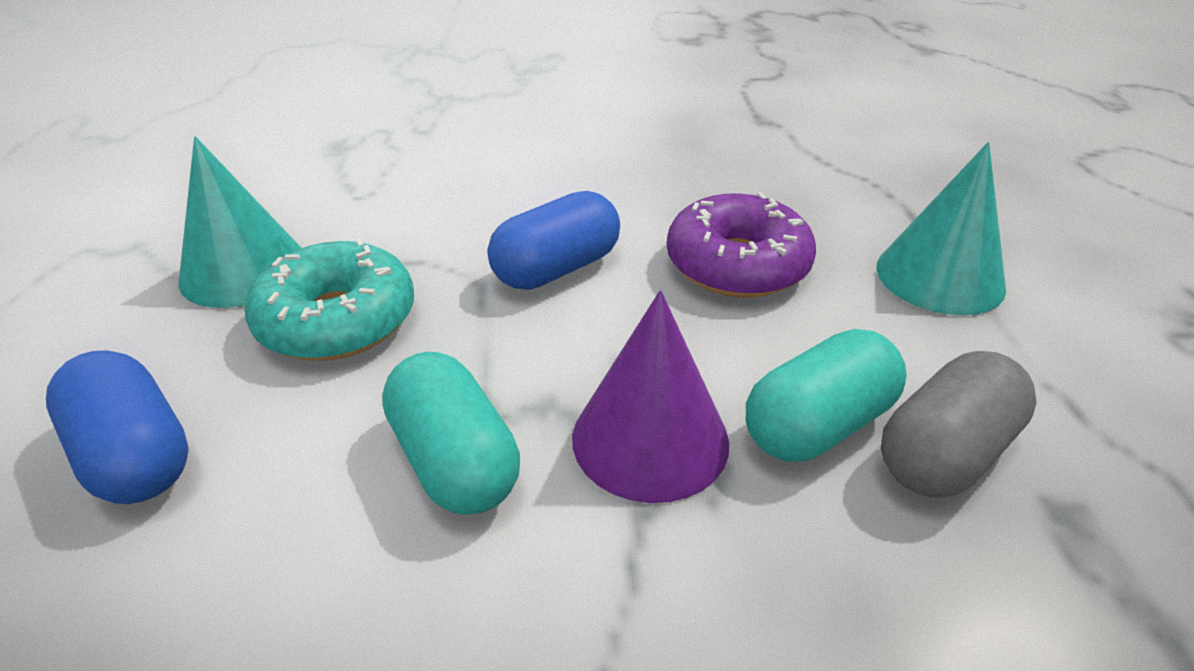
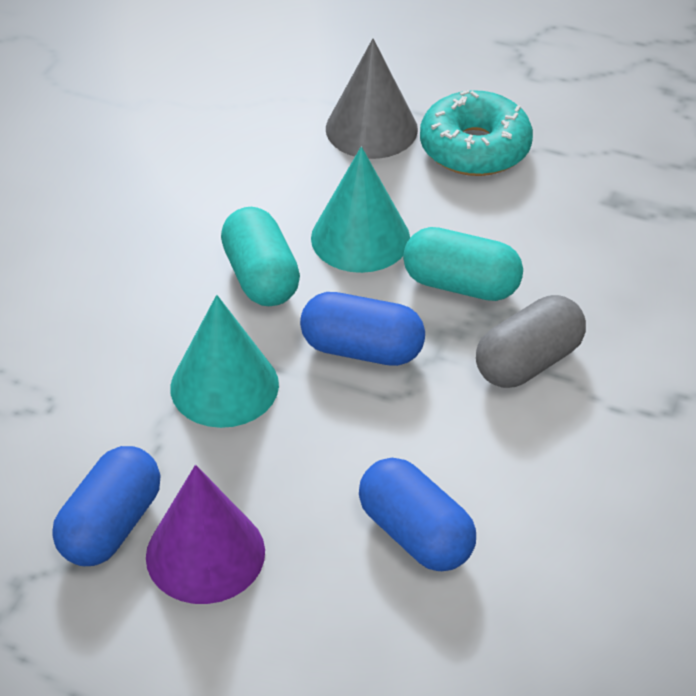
blue capsule: 2 -> 3
grey cone: 0 -> 1
purple donut: 1 -> 0

